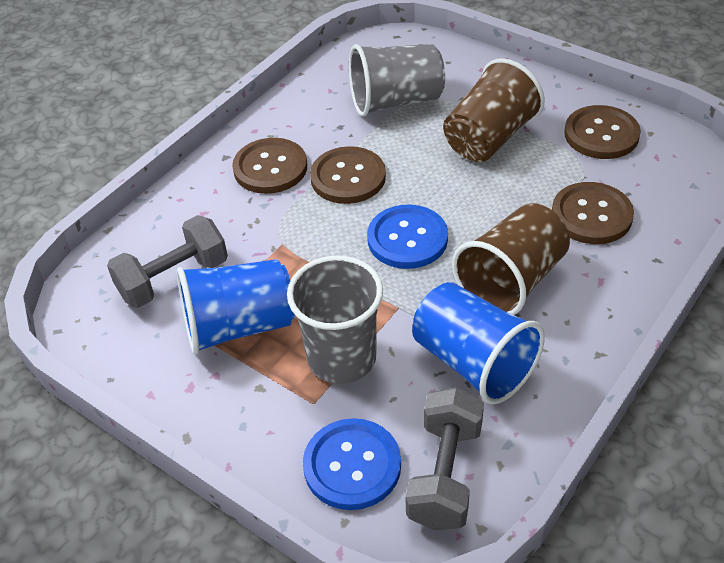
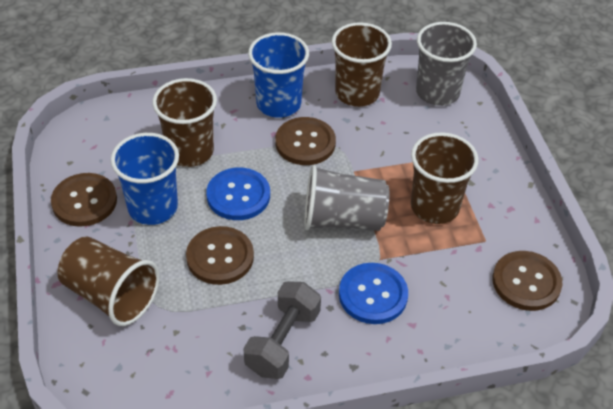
brown cup: 2 -> 4
grey dumbbell: 2 -> 1

